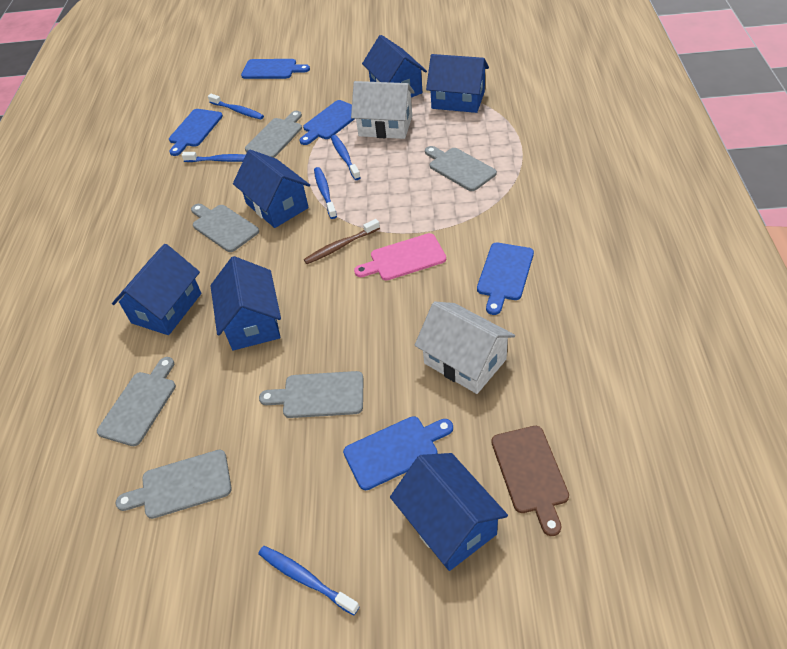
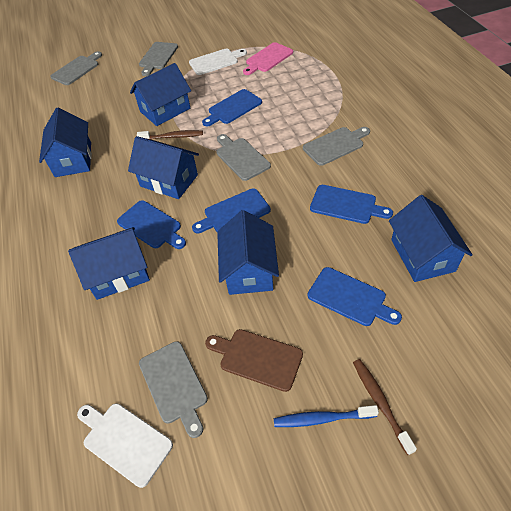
blue toothbrush: 5 -> 1
brown toothbrush: 1 -> 2
grey cutting board: 6 -> 5
white cutting board: 0 -> 2
white house: 2 -> 0

